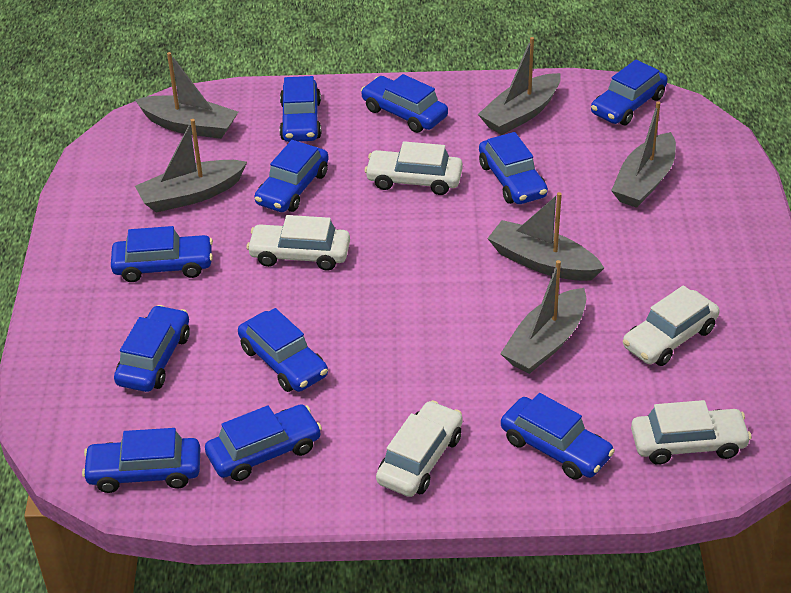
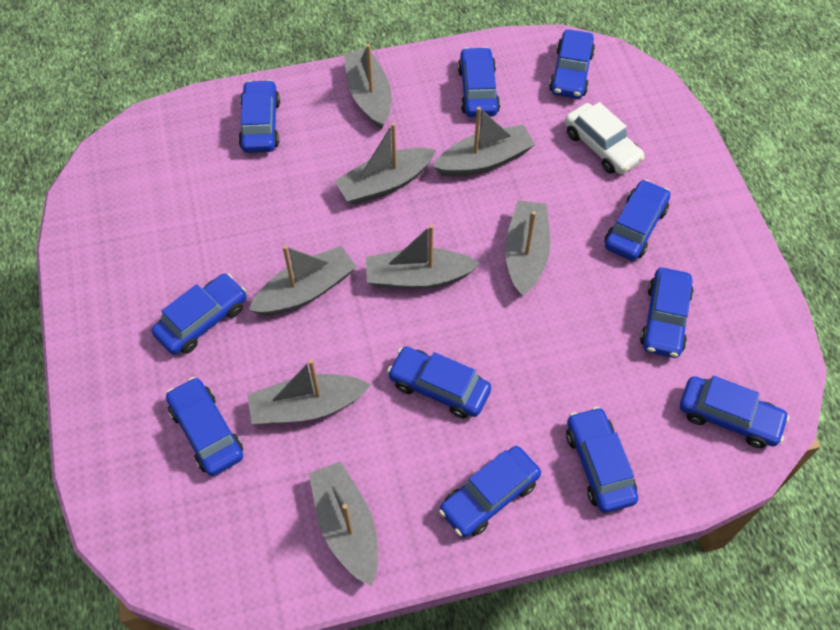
grey boat: 6 -> 8
white car: 5 -> 1

